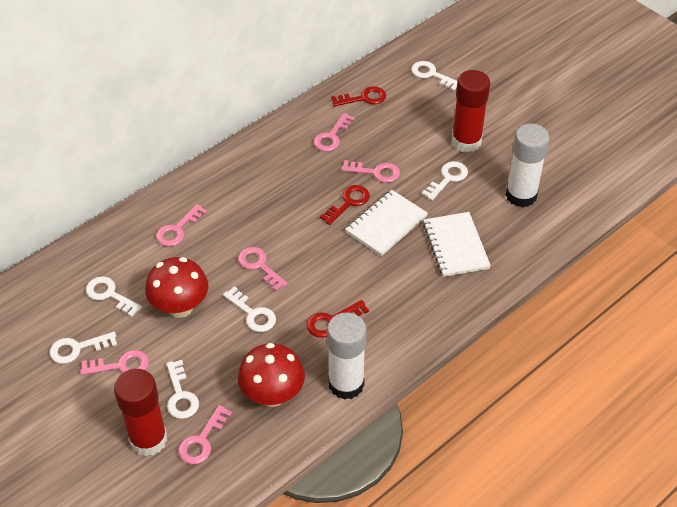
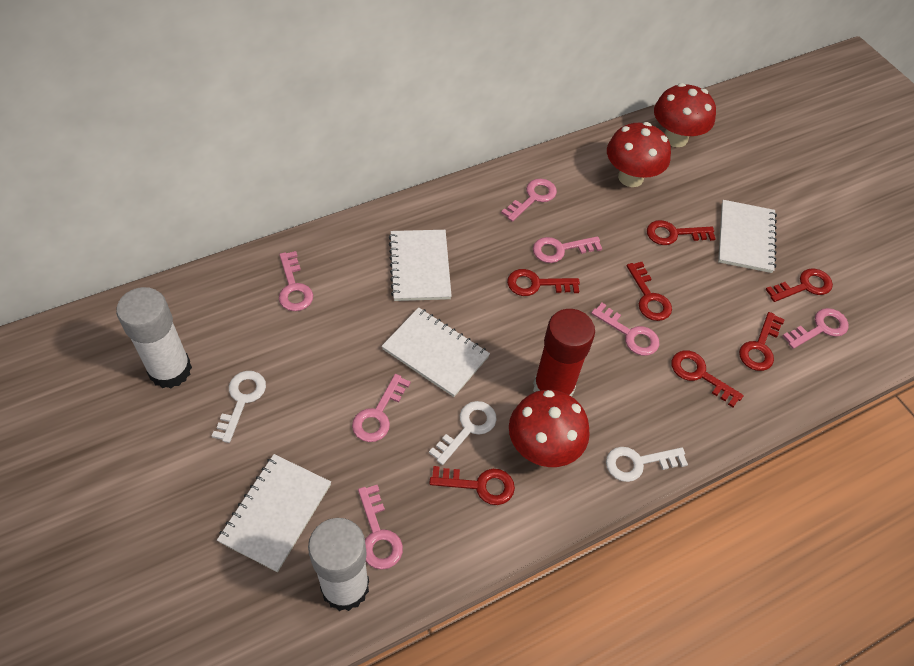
pink key: 6 -> 7
red glue stick: 2 -> 1
red key: 3 -> 7
red mushroom: 2 -> 3
white key: 6 -> 3
white notebook: 2 -> 4

